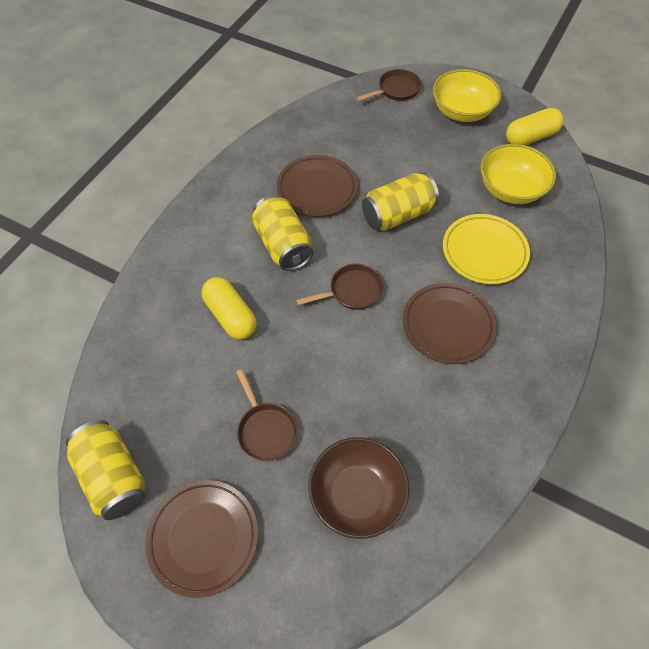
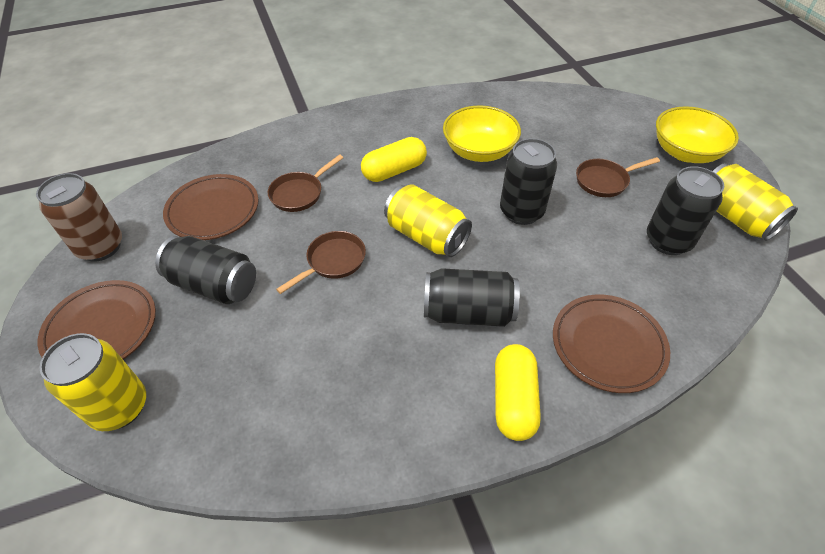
black can: 0 -> 4
brown bowl: 1 -> 0
brown can: 0 -> 1
yellow plate: 1 -> 0

